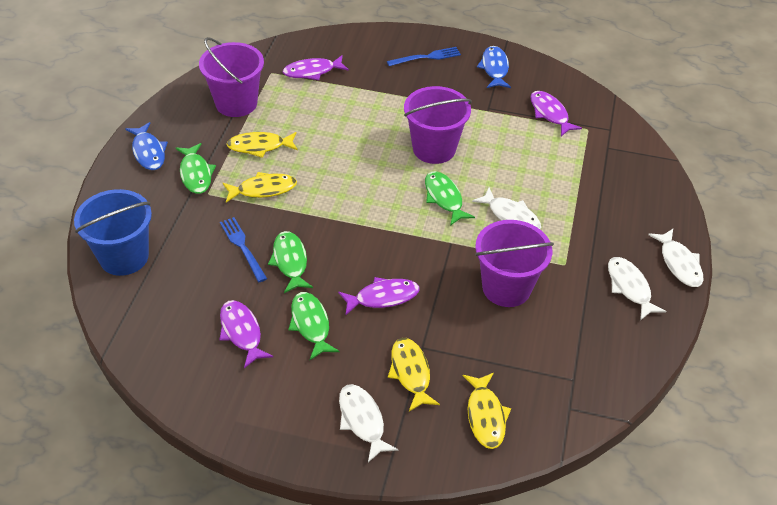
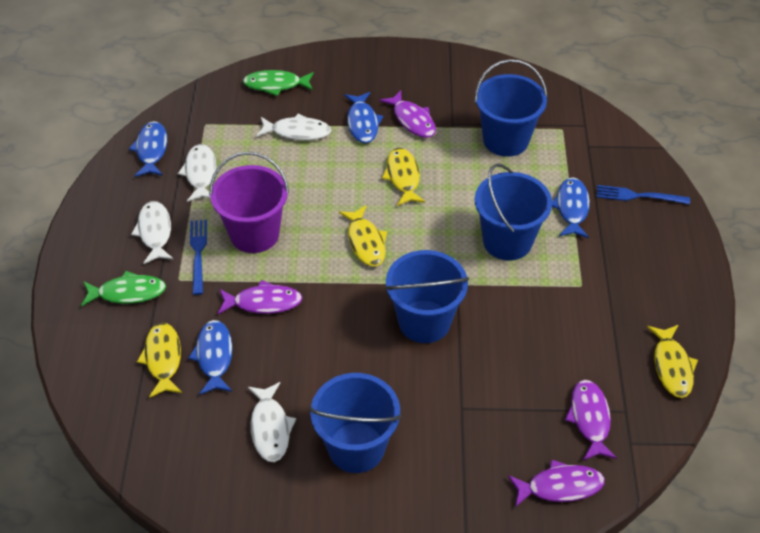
blue bucket: 1 -> 4
blue fish: 2 -> 4
green fish: 4 -> 2
purple bucket: 3 -> 1

